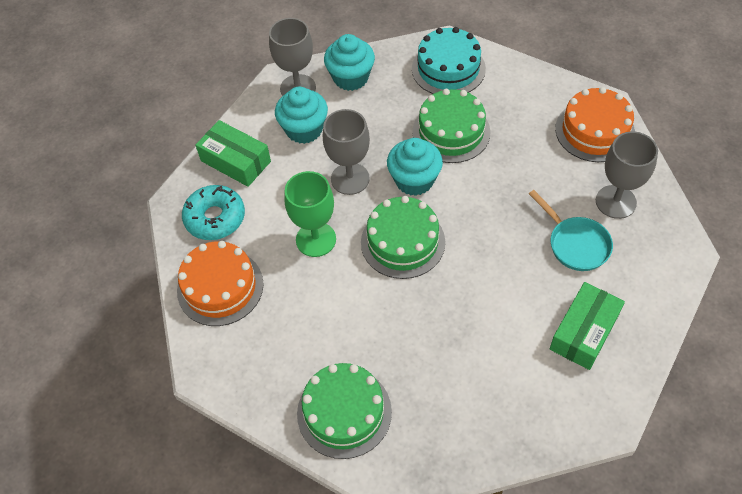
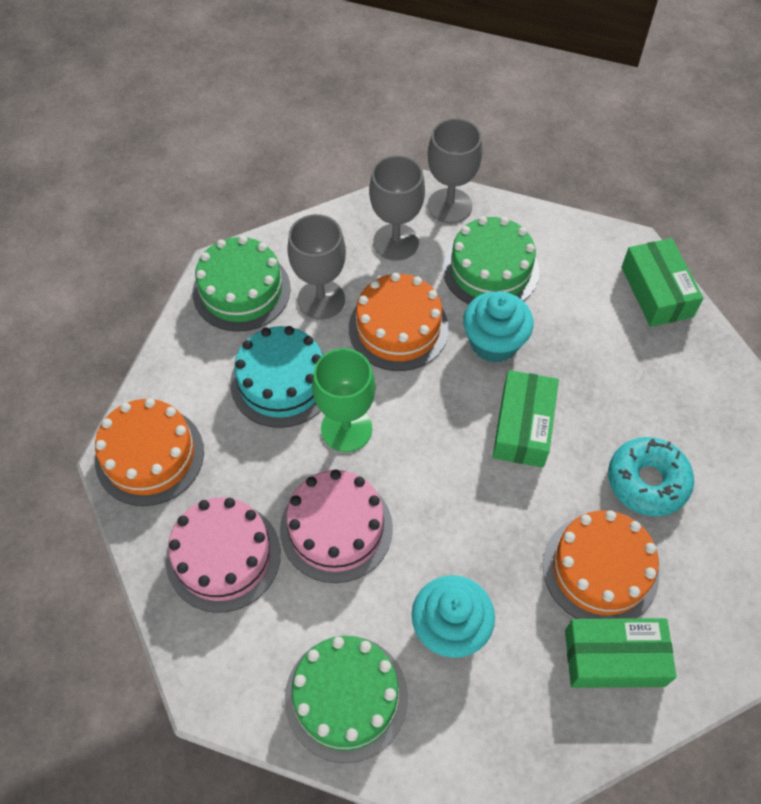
green box: 2 -> 3
orange cake: 2 -> 3
pink cake: 0 -> 2
turquoise cupcake: 3 -> 2
turquoise pan: 1 -> 0

